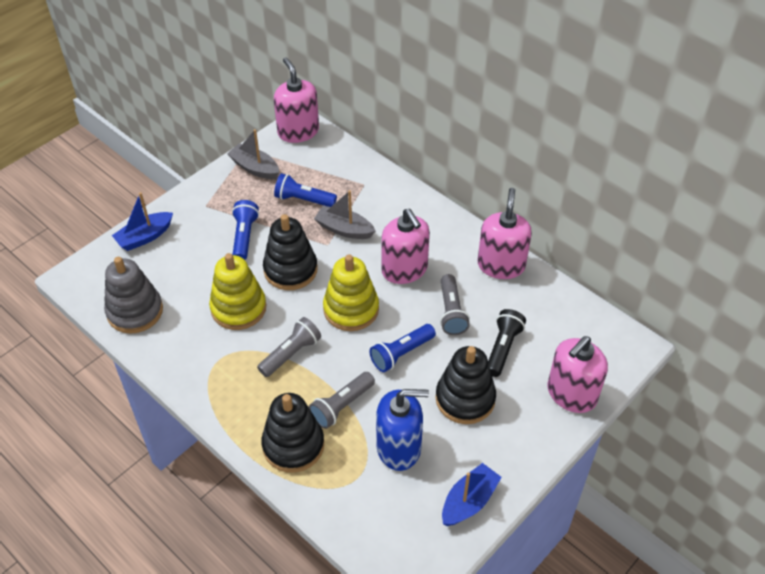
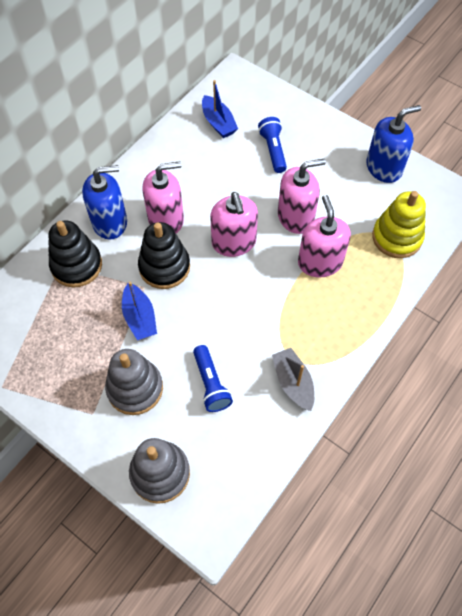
black flashlight: 1 -> 0
black stacking toy: 3 -> 2
blue flashlight: 3 -> 2
blue soap dispenser: 1 -> 2
grey boat: 2 -> 1
grey flashlight: 3 -> 0
grey stacking toy: 1 -> 2
yellow stacking toy: 2 -> 1

